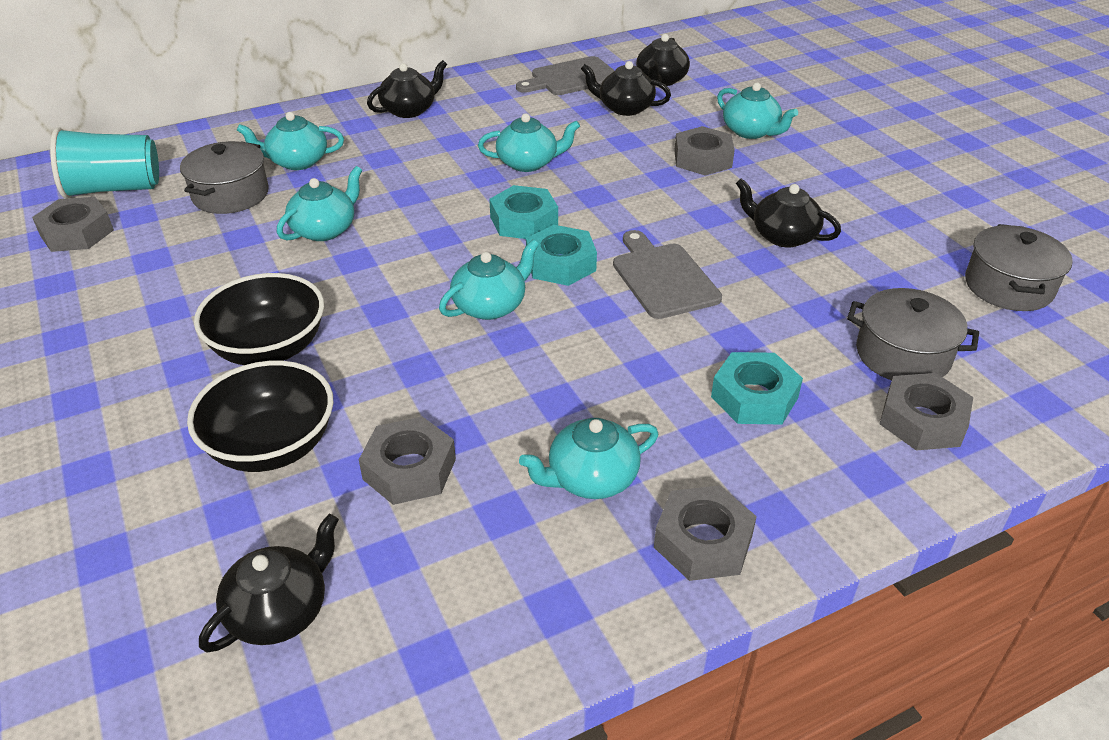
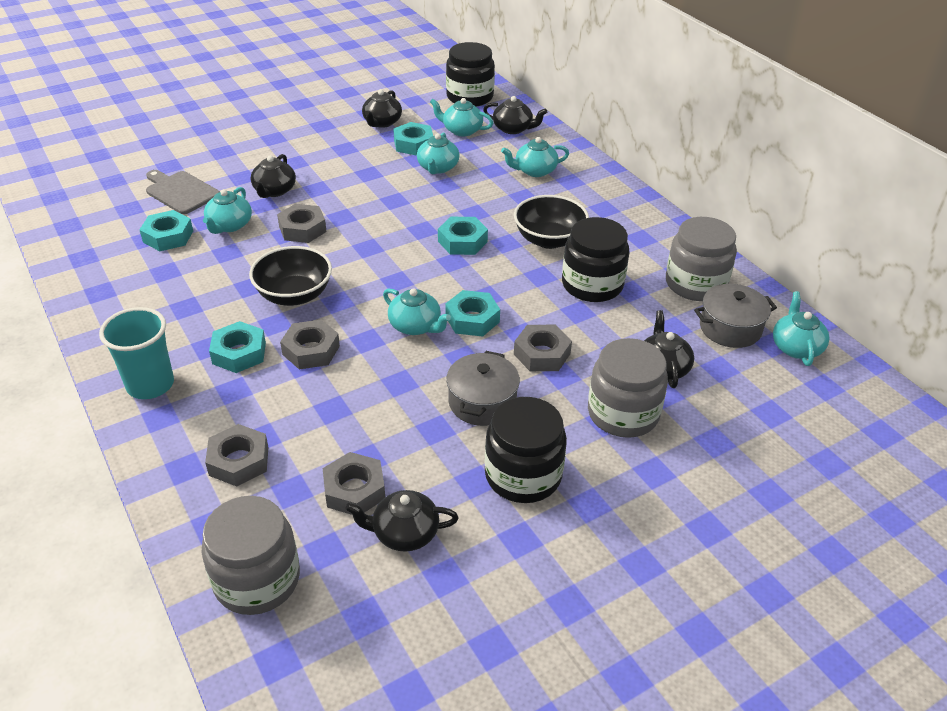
black jar: 0 -> 3
grey cutting board: 2 -> 1
grey jar: 0 -> 3
grey pot: 3 -> 2
turquoise nut: 3 -> 5

